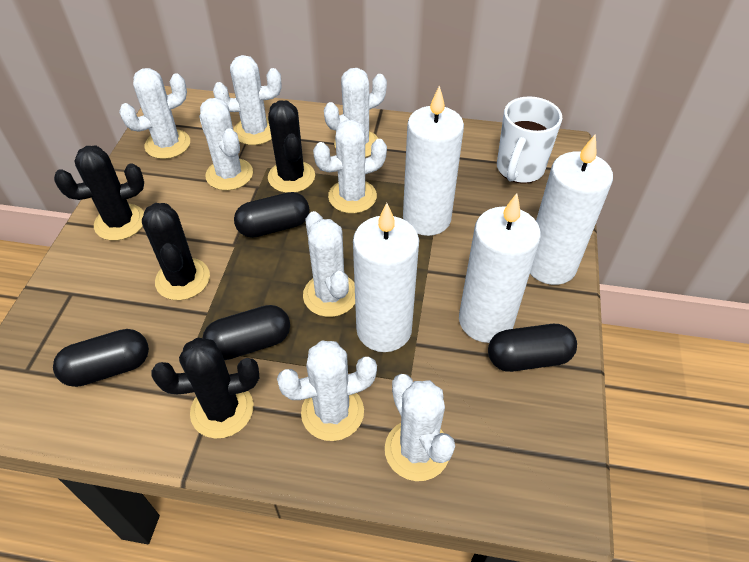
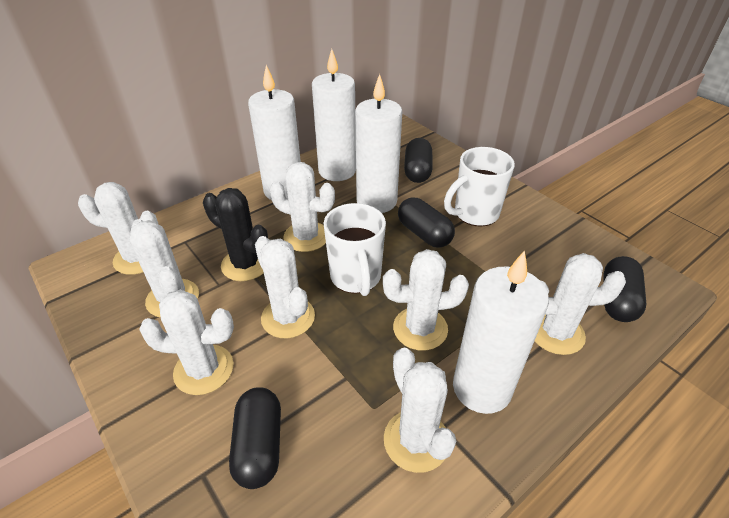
black cactus: 4 -> 1
white mug: 1 -> 2

